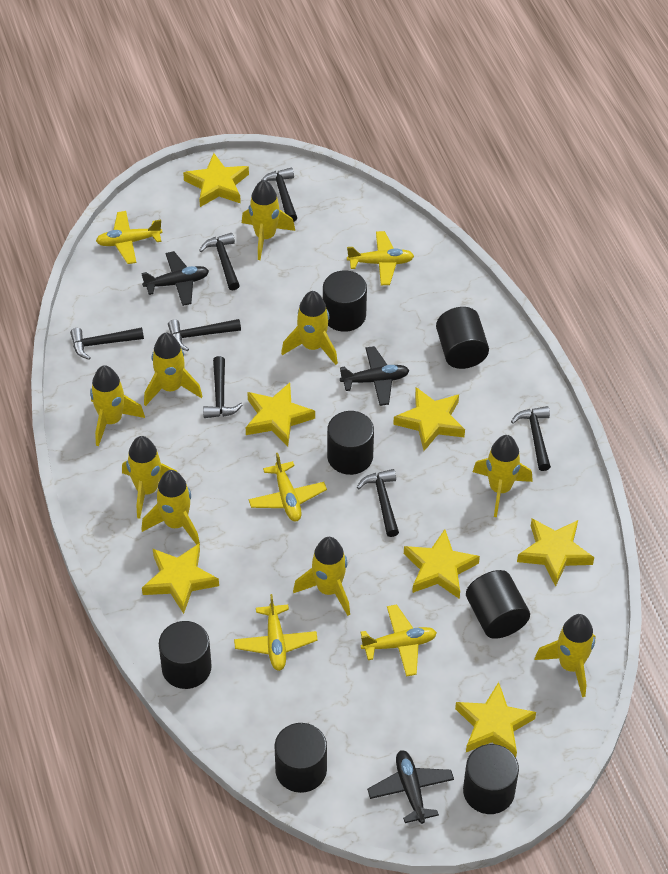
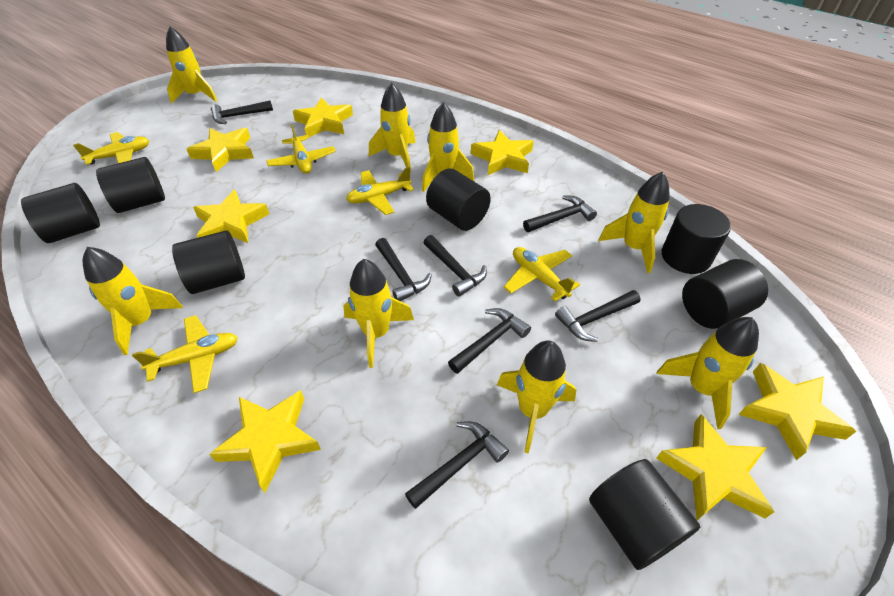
black plane: 3 -> 0
yellow rocket: 9 -> 8

